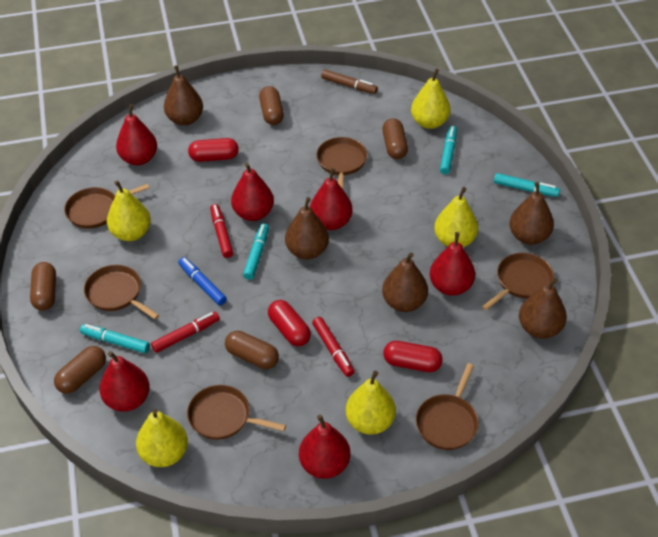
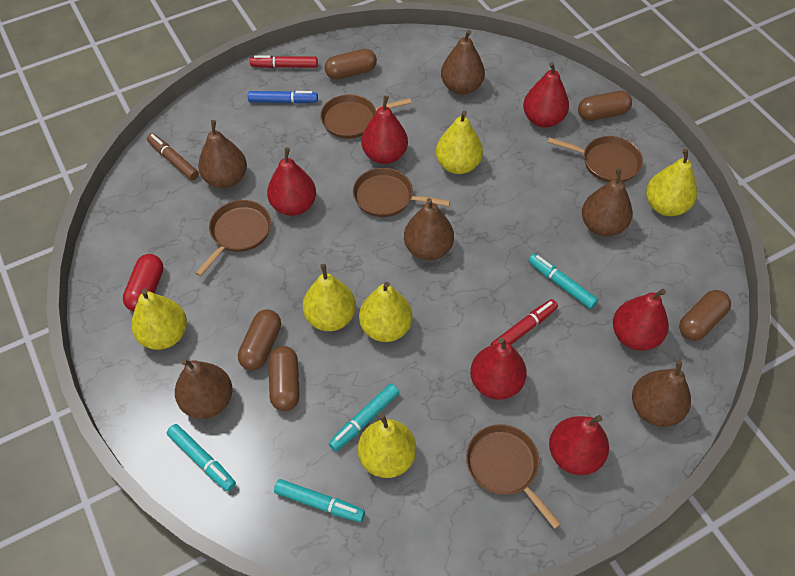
brown pan: 6 -> 5
brown pear: 5 -> 6
red capsule: 3 -> 1
red marker: 3 -> 2
yellow pear: 5 -> 6

